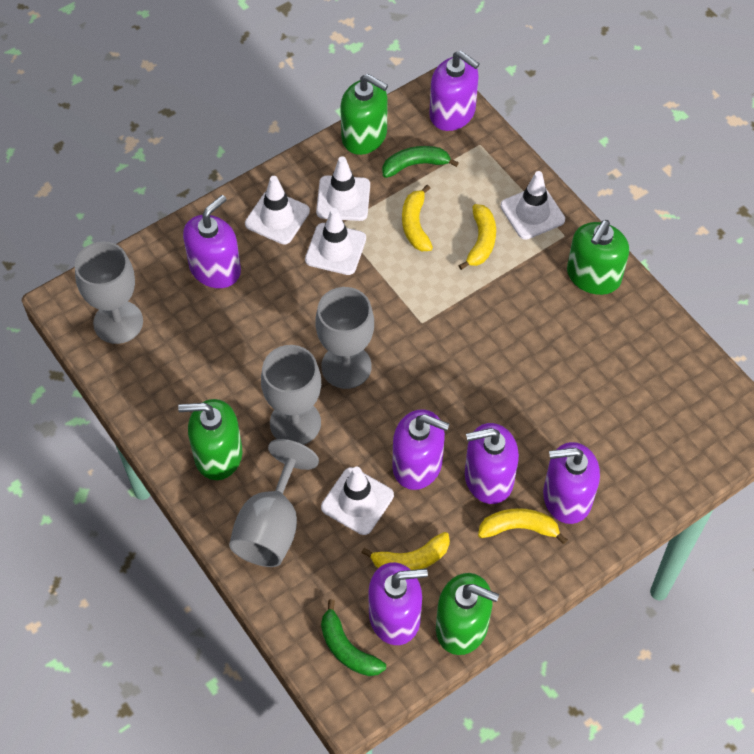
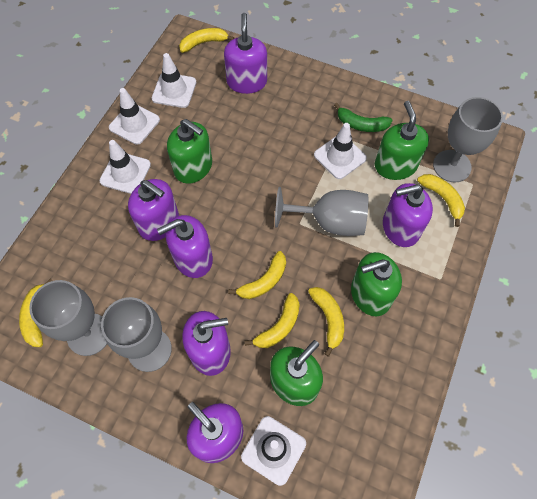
green banana: 2 -> 1
yellow banana: 4 -> 6

